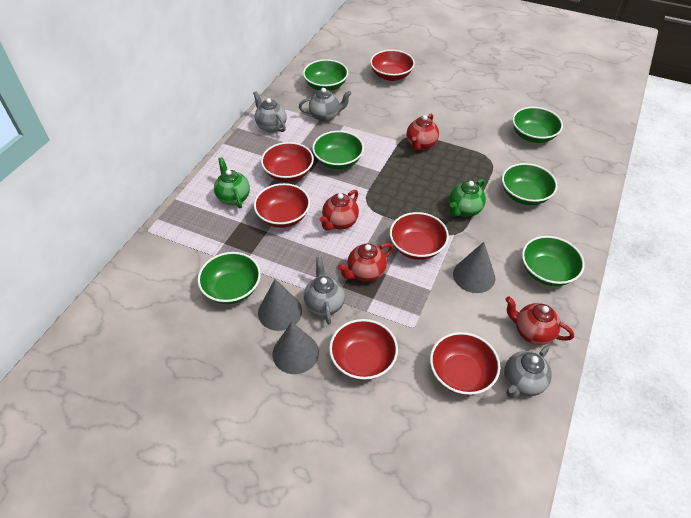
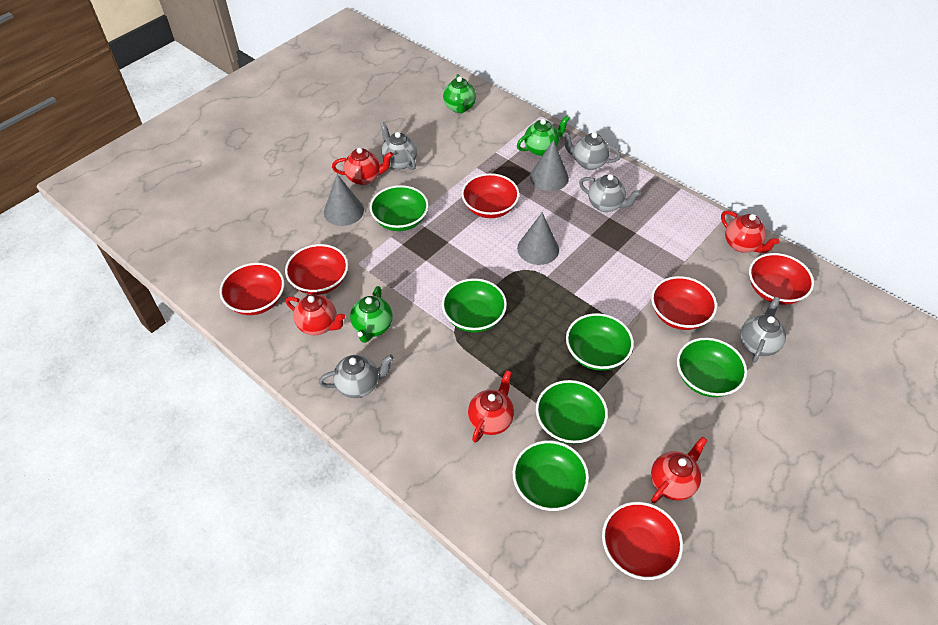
green teapot: 2 -> 3
grey teapot: 4 -> 5
red teapot: 4 -> 5

